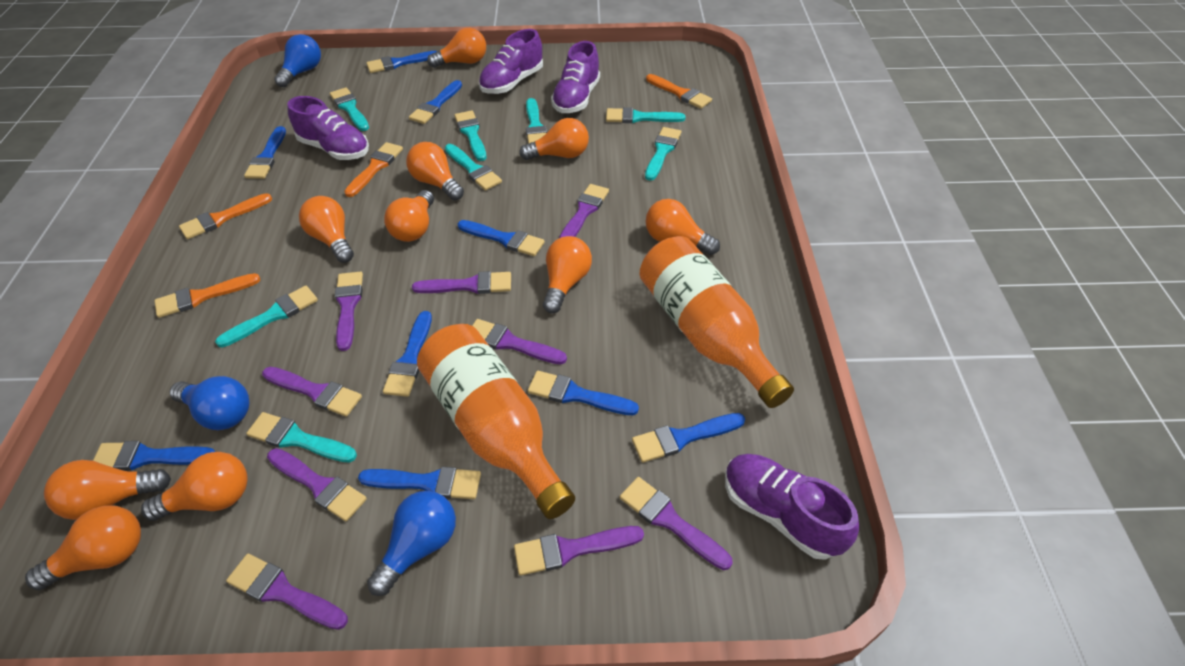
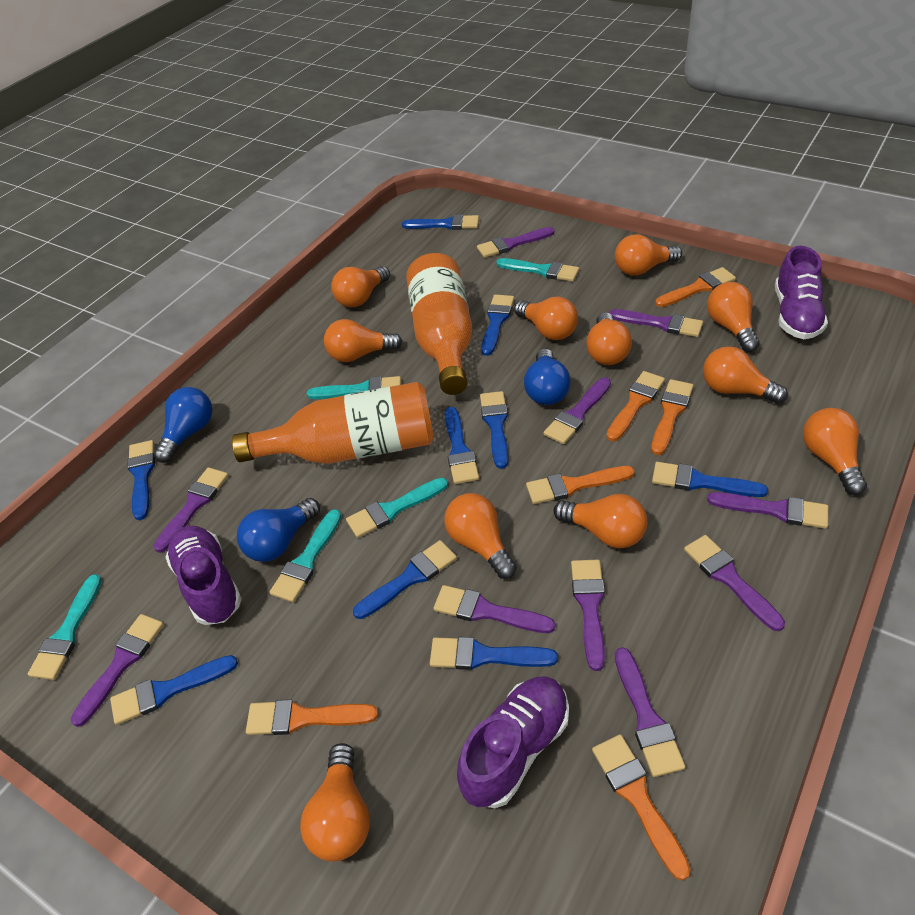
orange brush: 4 -> 6
orange light bulb: 10 -> 11
purple brush: 9 -> 10
purple shoe: 4 -> 3
turquoise brush: 8 -> 5

